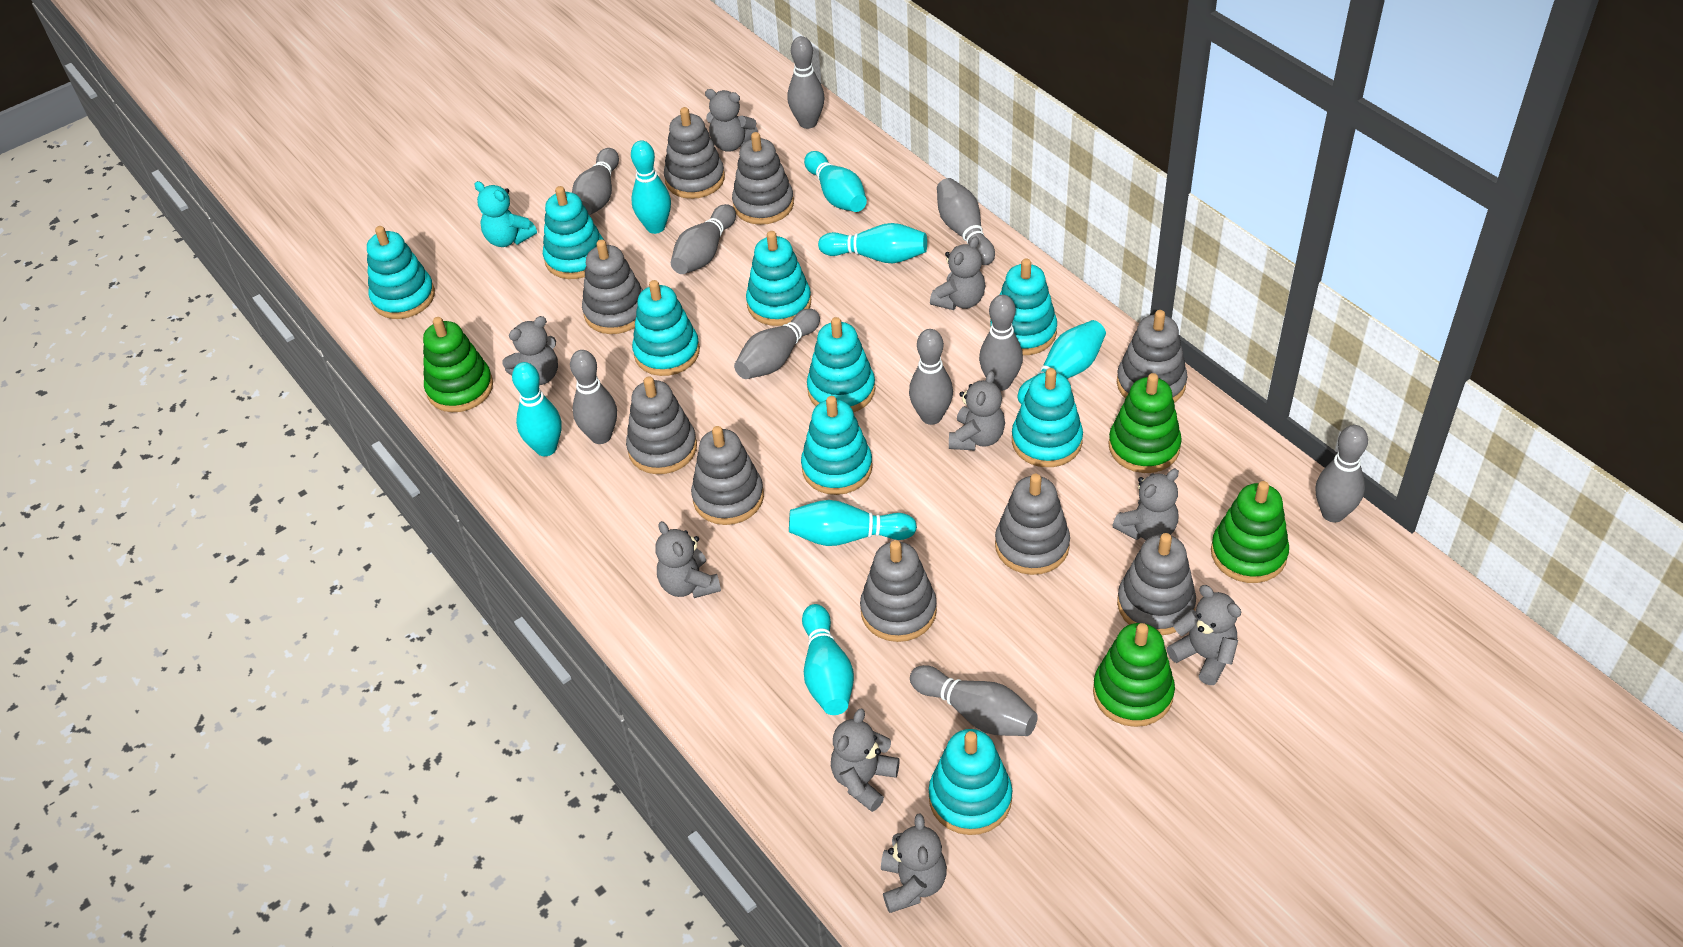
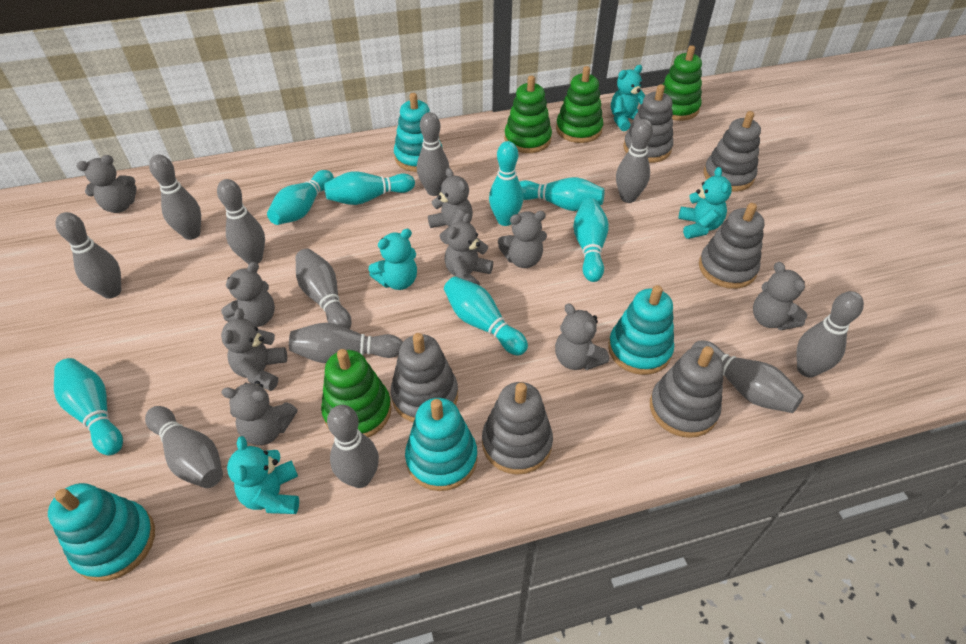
grey bowling pin: 10 -> 11
grey stacking toy: 9 -> 6
turquoise stacking toy: 9 -> 4
turquoise teddy bear: 1 -> 4

